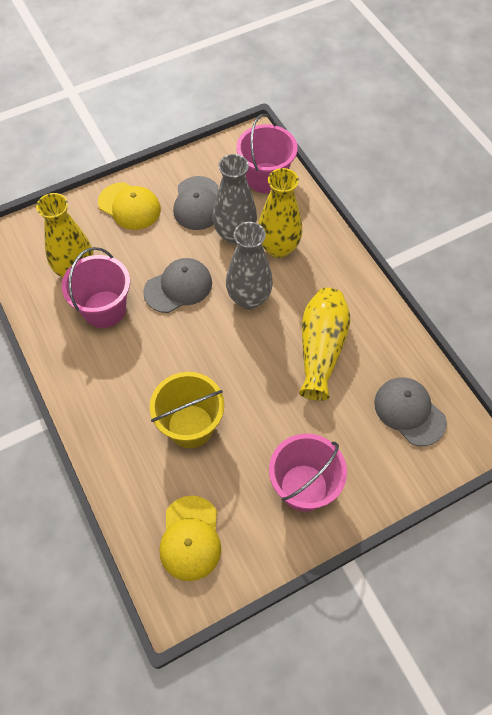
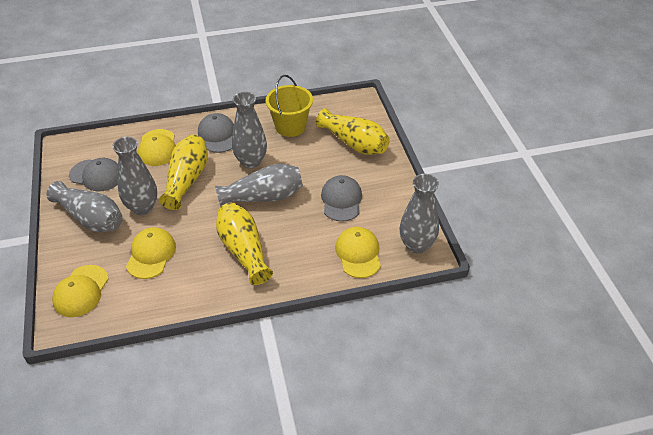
grey vase: 2 -> 5
pink bucket: 3 -> 0
yellow cap: 2 -> 4

